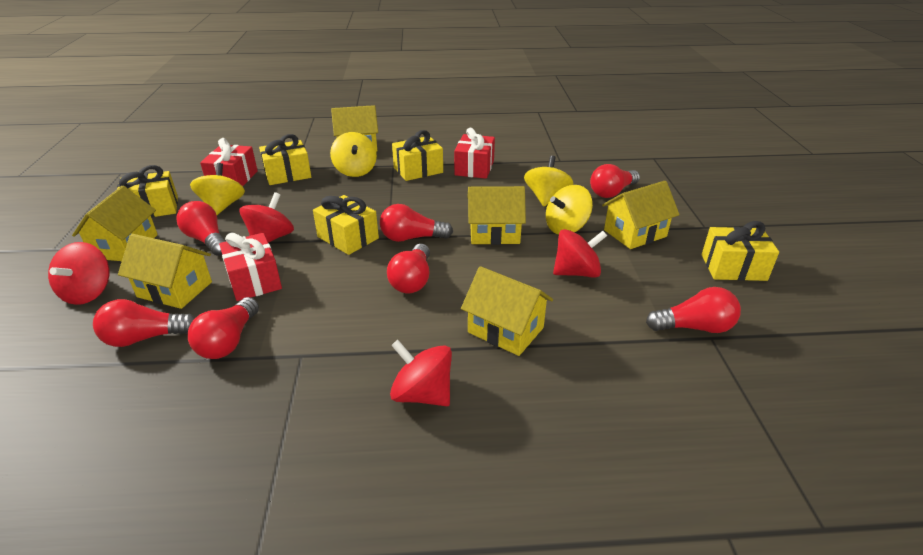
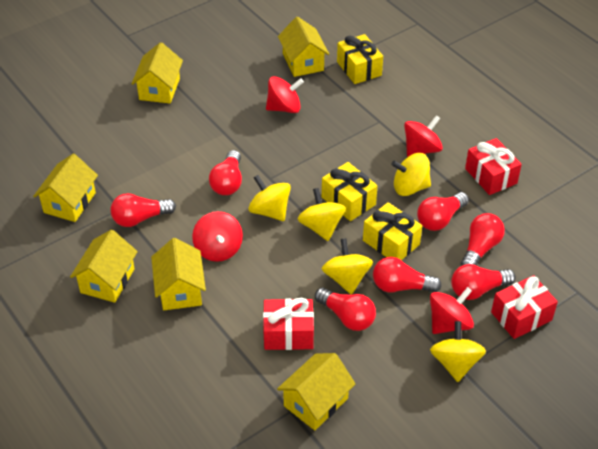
yellow gift: 5 -> 3
yellow spinning top: 4 -> 5

